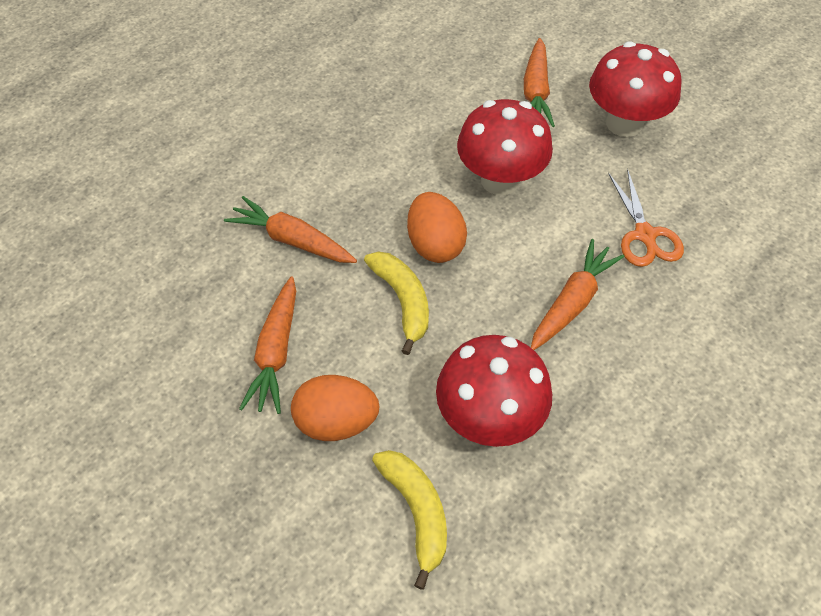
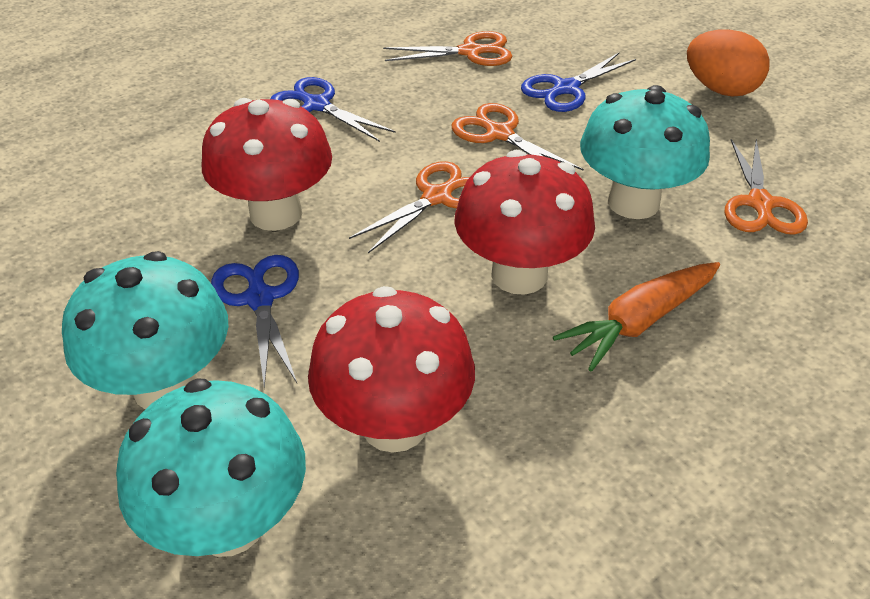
blue scissors: 0 -> 3
orange carrot: 4 -> 1
orange egg: 2 -> 1
orange scissors: 1 -> 4
turquoise mushroom: 0 -> 3
yellow banana: 2 -> 0

